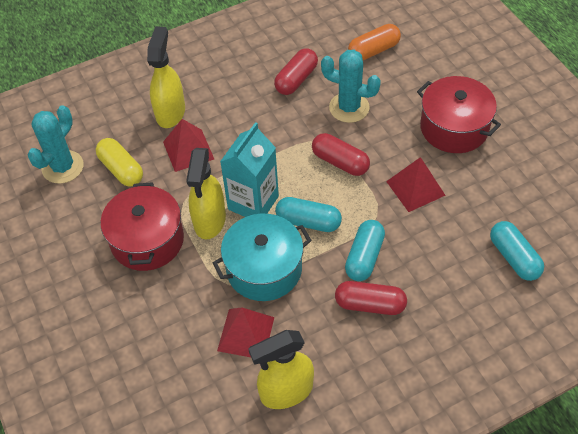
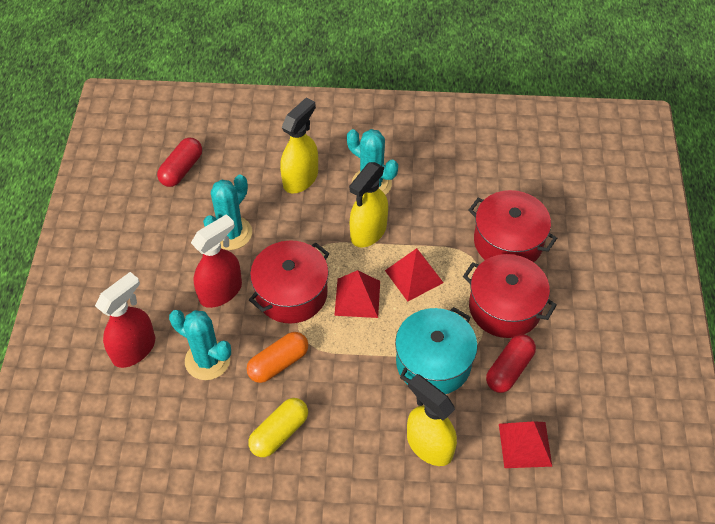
red capsule: 3 -> 2
red pot: 2 -> 3
red spray bottle: 0 -> 2
turquoise cactus: 2 -> 3
turquoise capsule: 3 -> 0
turquoise carton: 1 -> 0

